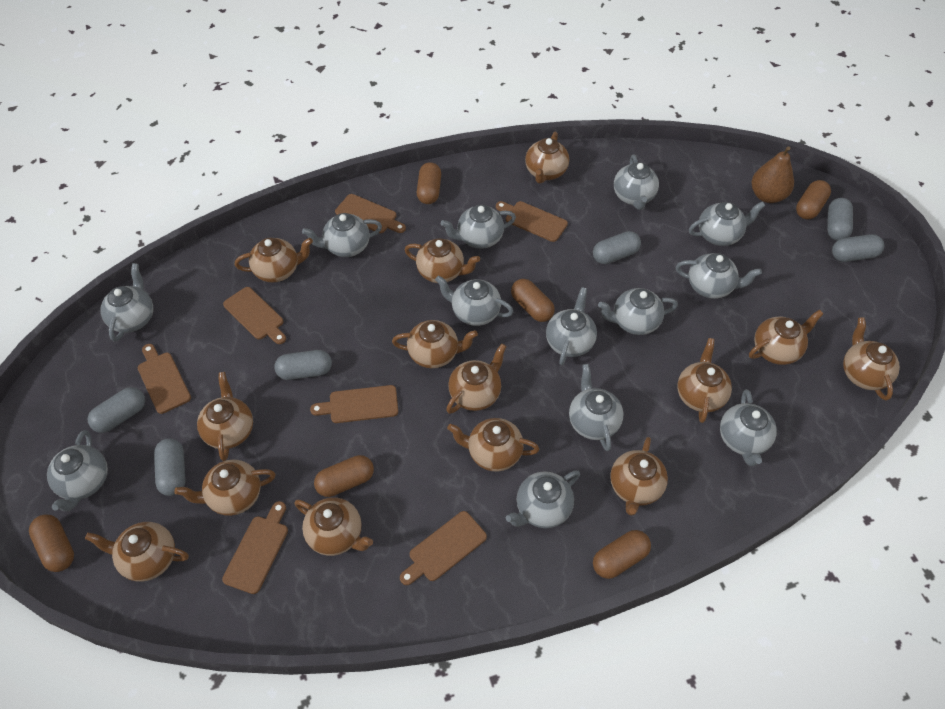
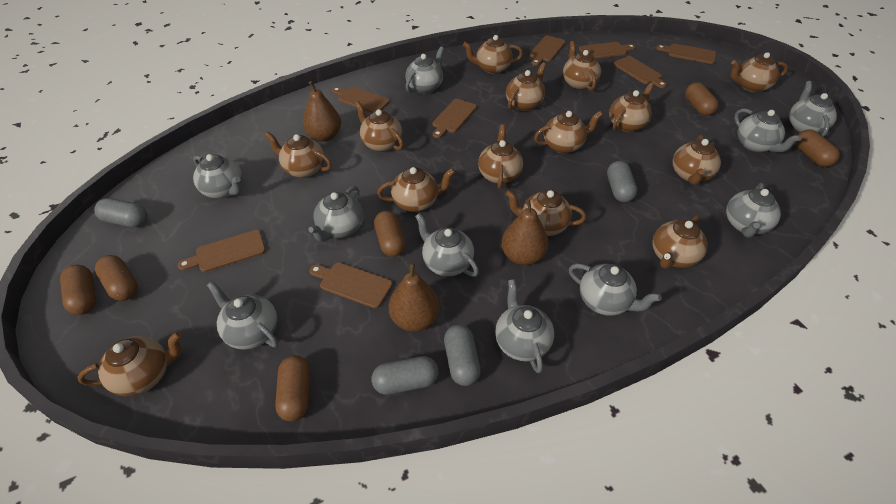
brown cutting board: 7 -> 8
brown pear: 1 -> 3
grey capsule: 6 -> 4
grey teapot: 13 -> 10

